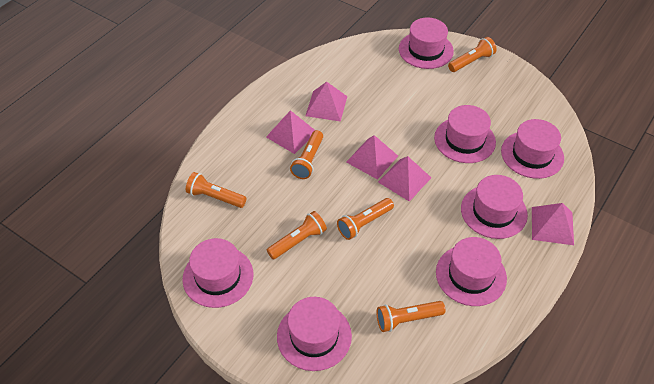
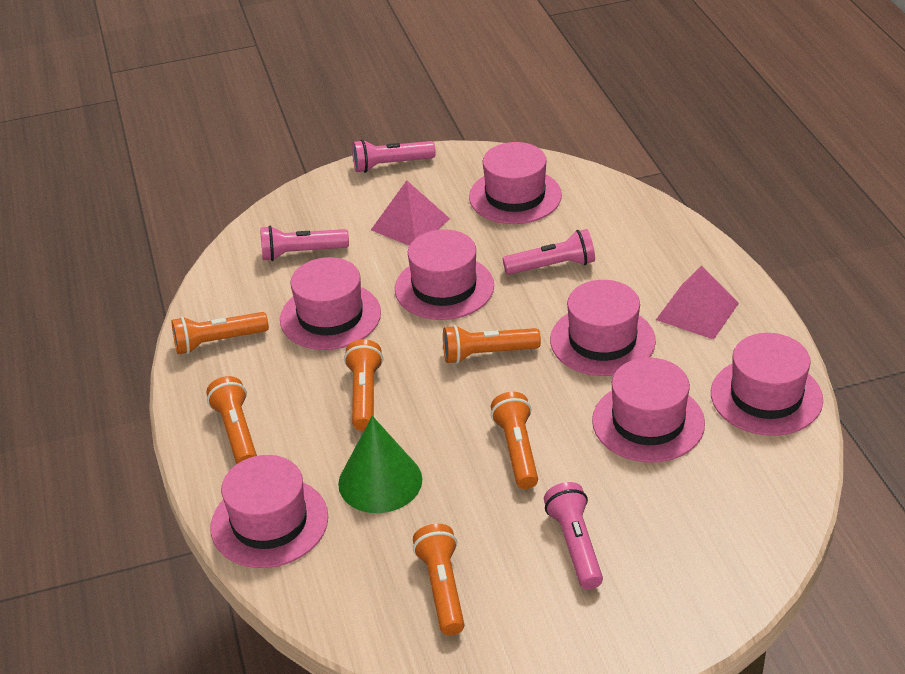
green cone: 0 -> 1
pink flashlight: 0 -> 4
pink pyramid: 5 -> 2

